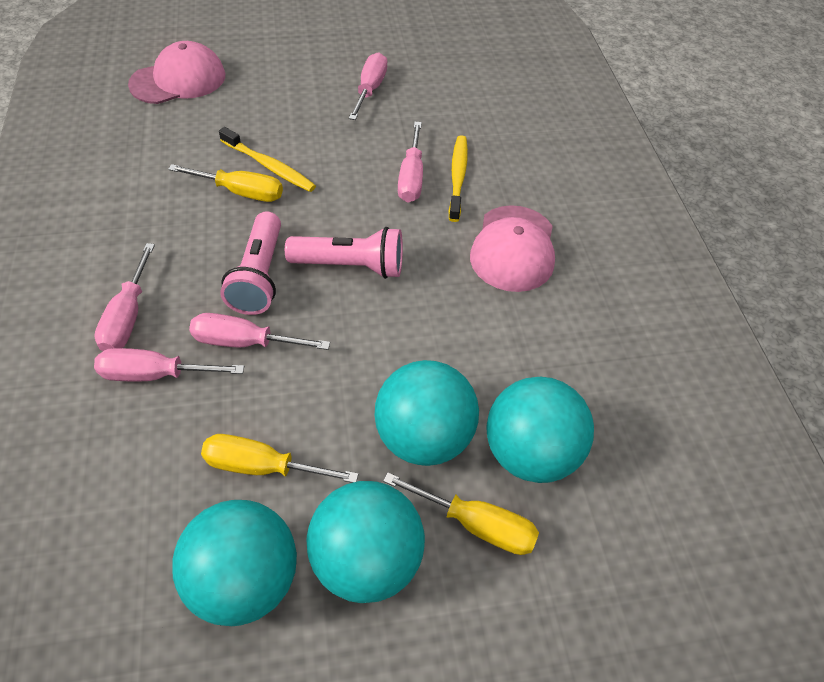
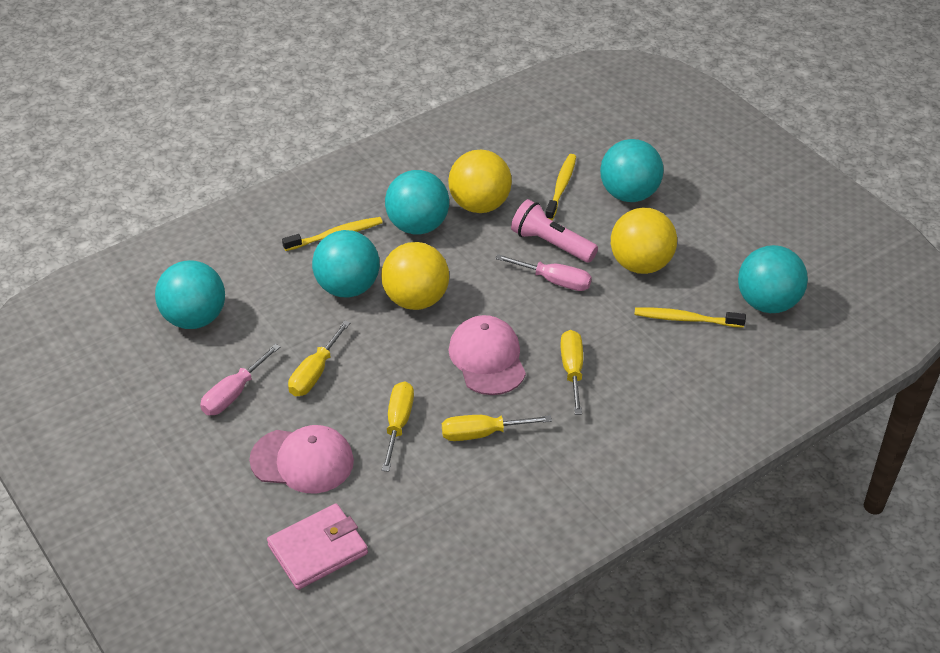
pink flashlight: 2 -> 1
pink screwdriver: 5 -> 2
pink wallet: 0 -> 1
turquoise ball: 4 -> 5
yellow ball: 0 -> 3
yellow screwdriver: 3 -> 4
yellow toothbrush: 2 -> 3

